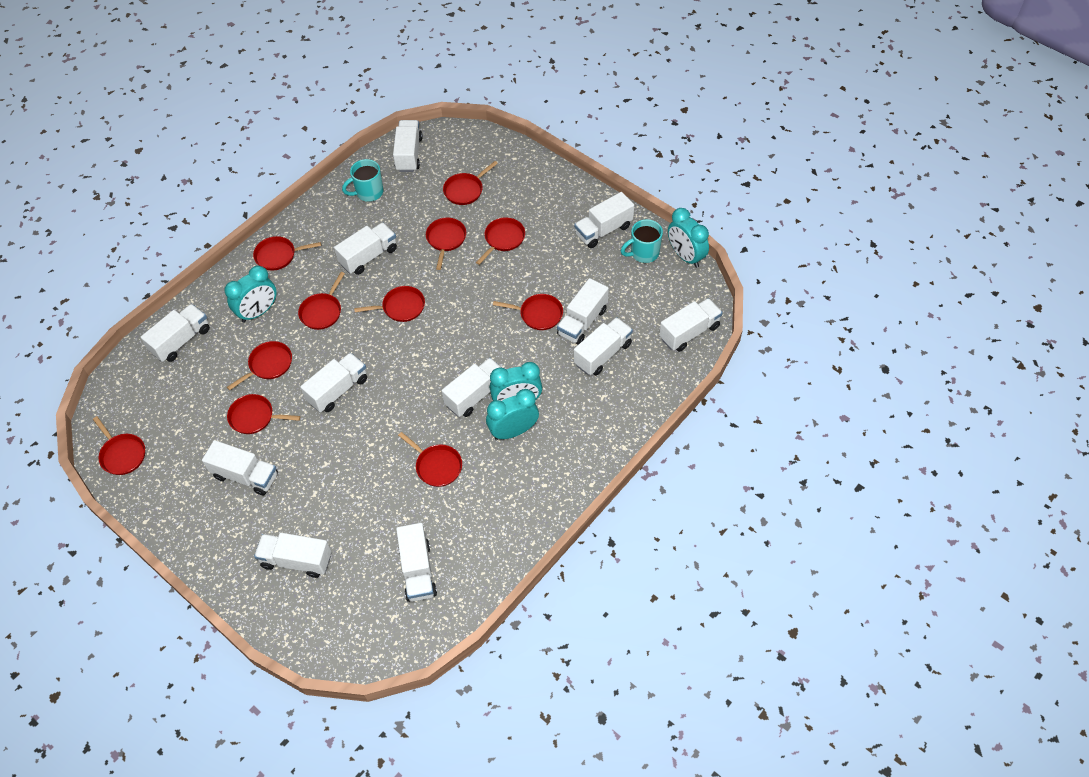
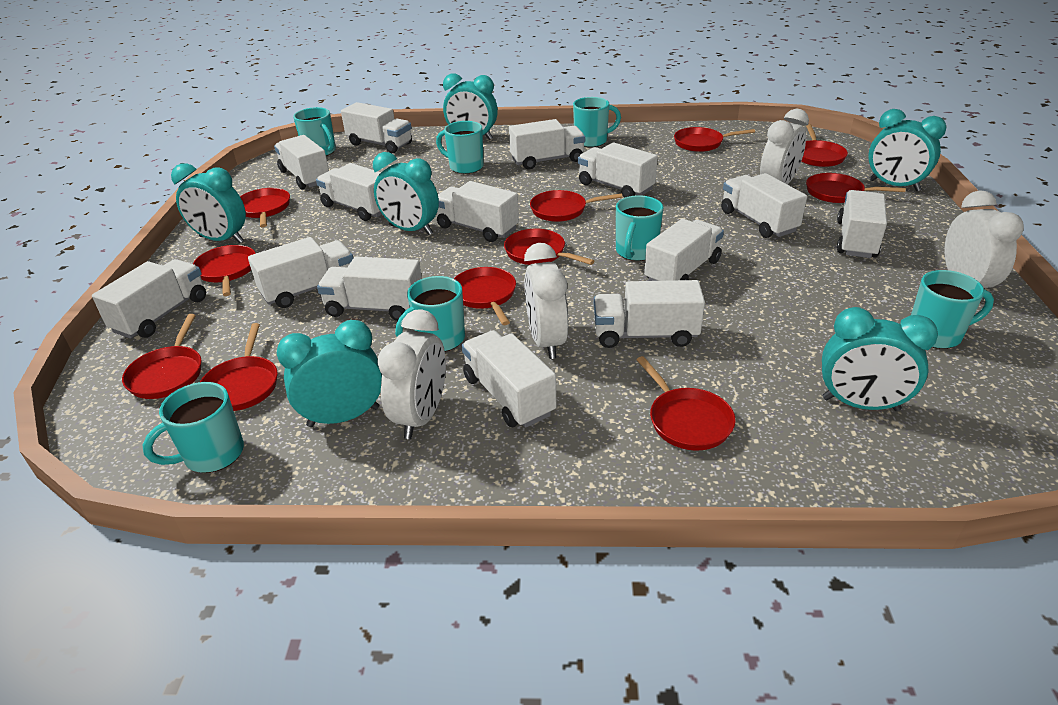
turquoise clock: 4 -> 6
turquoise mug: 2 -> 7
white clock: 0 -> 4
white truck: 12 -> 14

